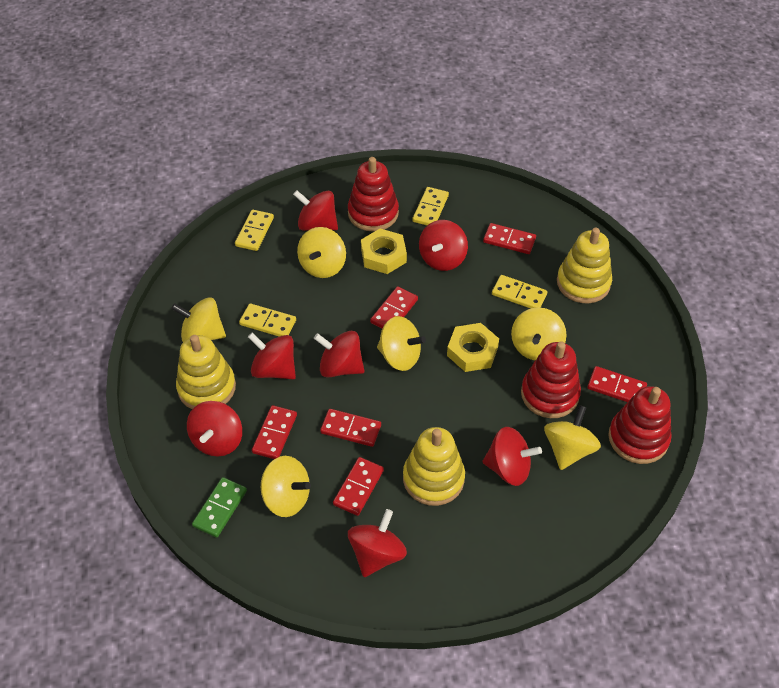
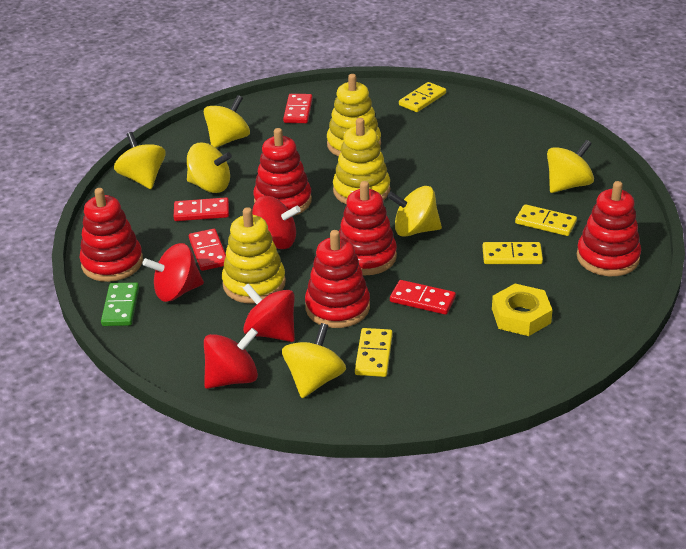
red domino: 6 -> 4
red spinning top: 7 -> 4
red stacking toy: 3 -> 5
yellow nut: 2 -> 1

